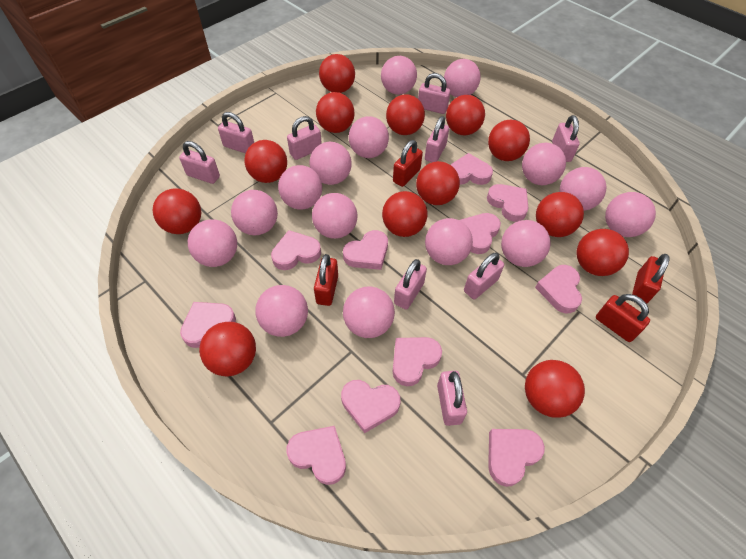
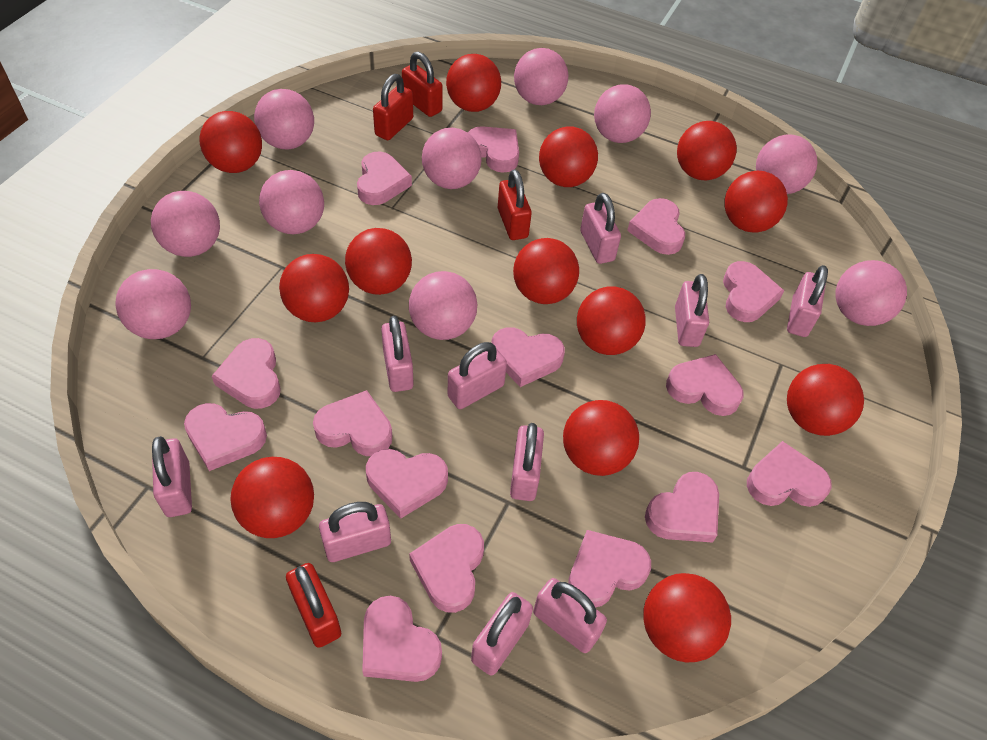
pink ball: 15 -> 10
pink heart: 11 -> 15
pink padlock: 9 -> 10

